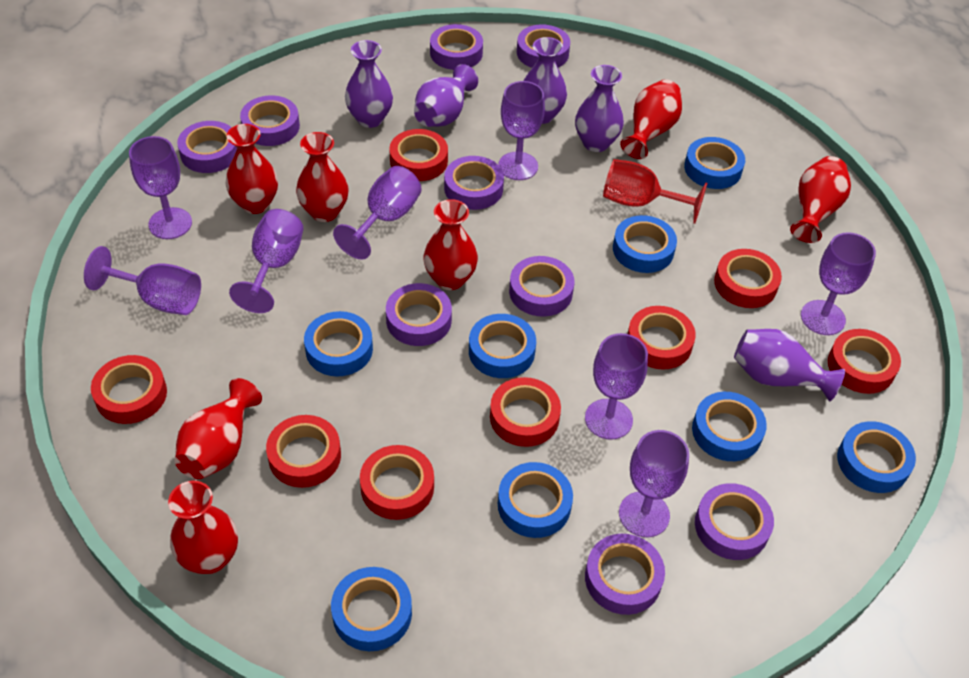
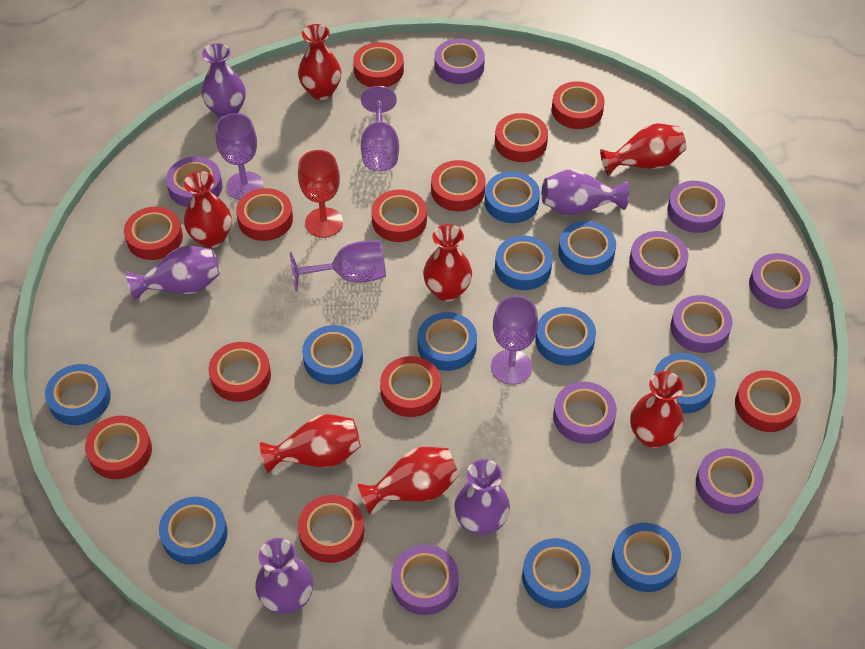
blue tape: 8 -> 11
purple goblet: 8 -> 4
red tape: 8 -> 12

